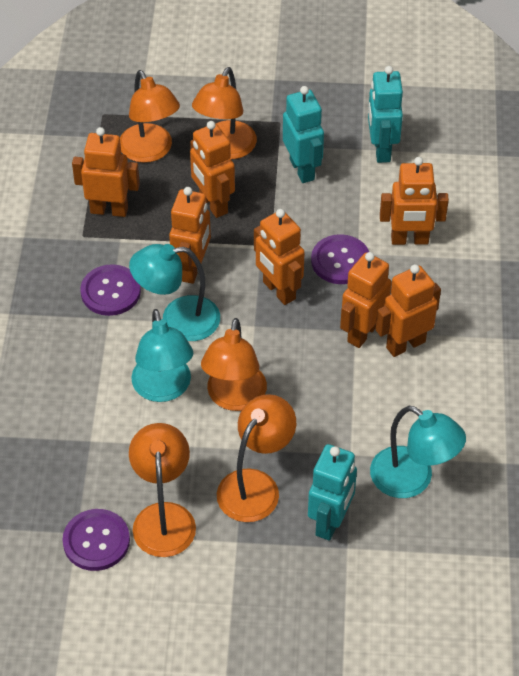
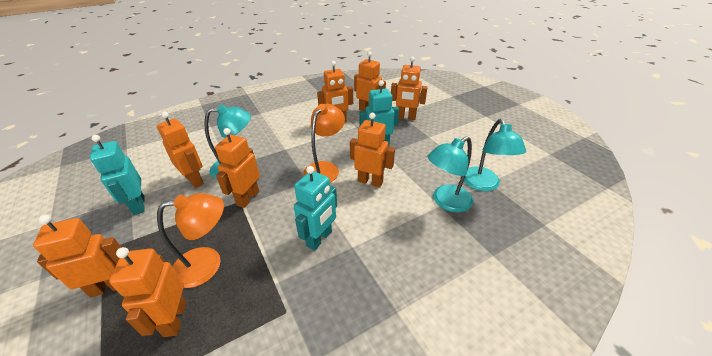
orange lamp: 5 -> 2
orange robot: 7 -> 8
purple button: 3 -> 0

